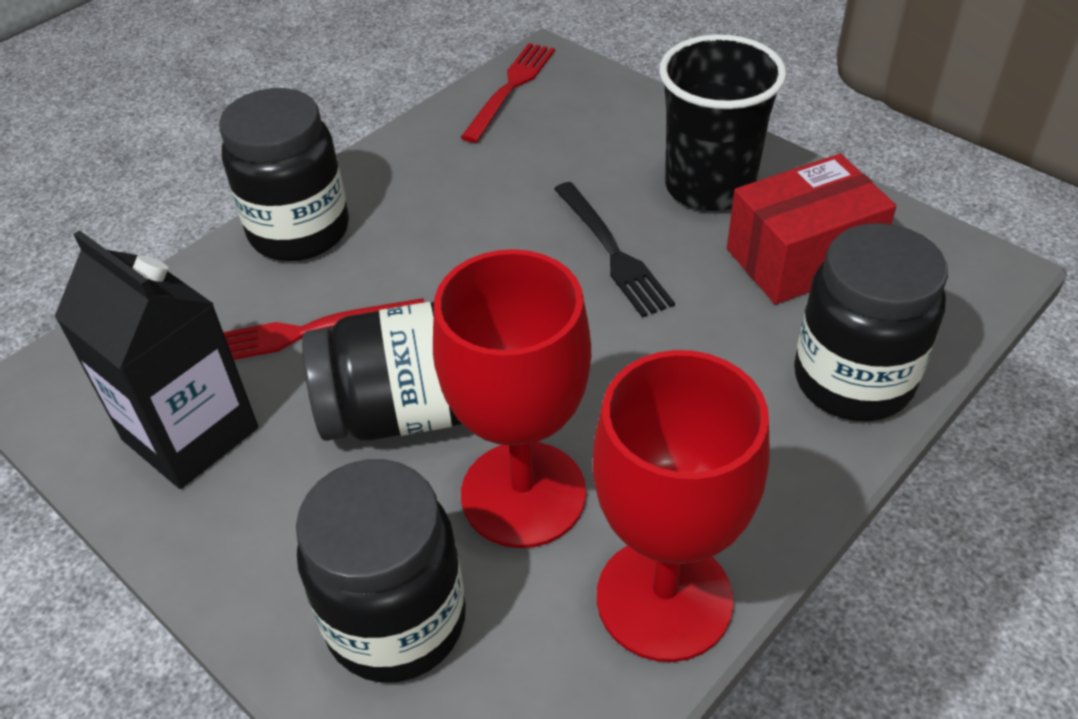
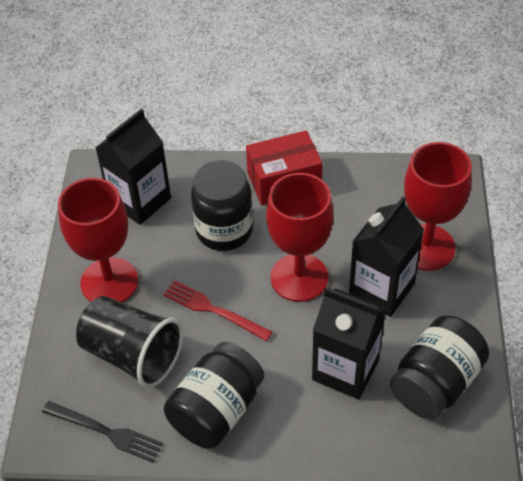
black carton: 1 -> 3
black jar: 4 -> 3
red fork: 2 -> 1
red goblet: 2 -> 3

